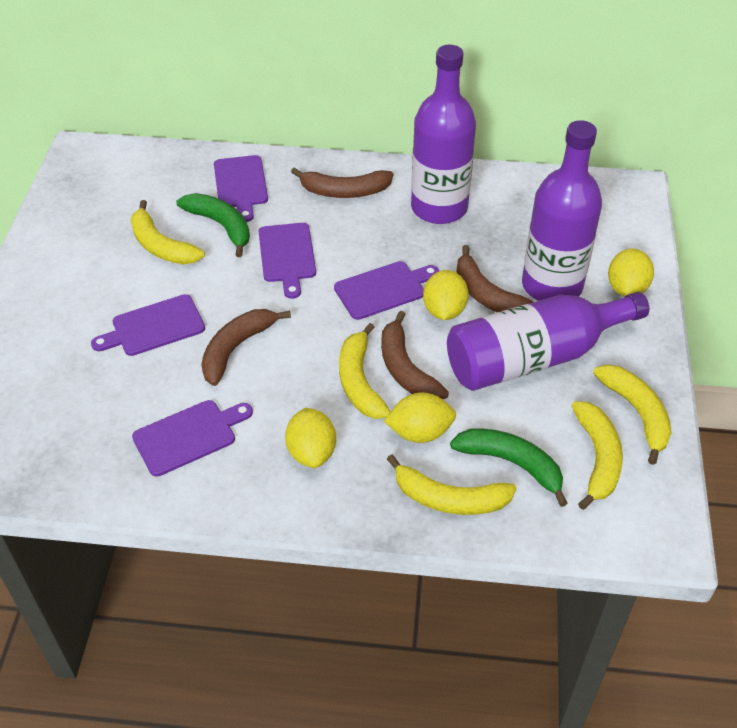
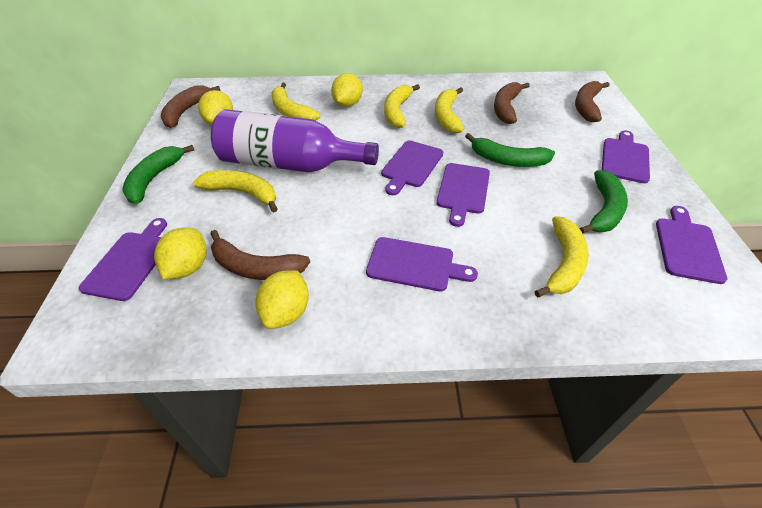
green banana: 2 -> 3
purple bottle: 3 -> 1
purple cutting board: 5 -> 6

